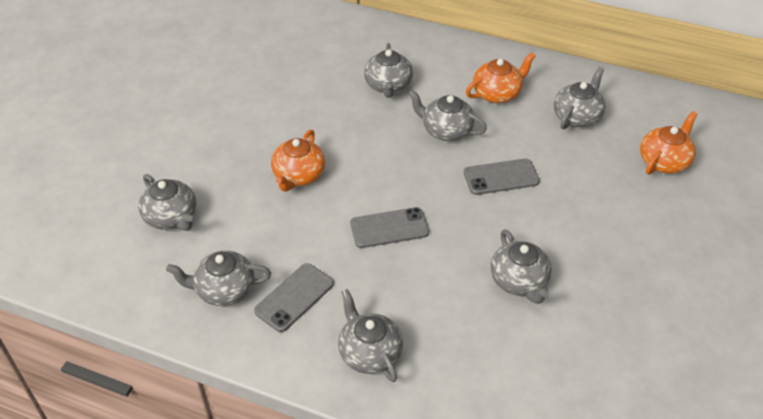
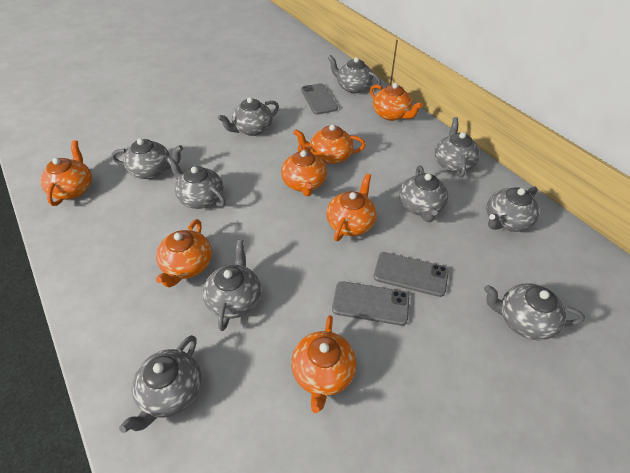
grey teapot: 7 -> 10
orange teapot: 3 -> 7

